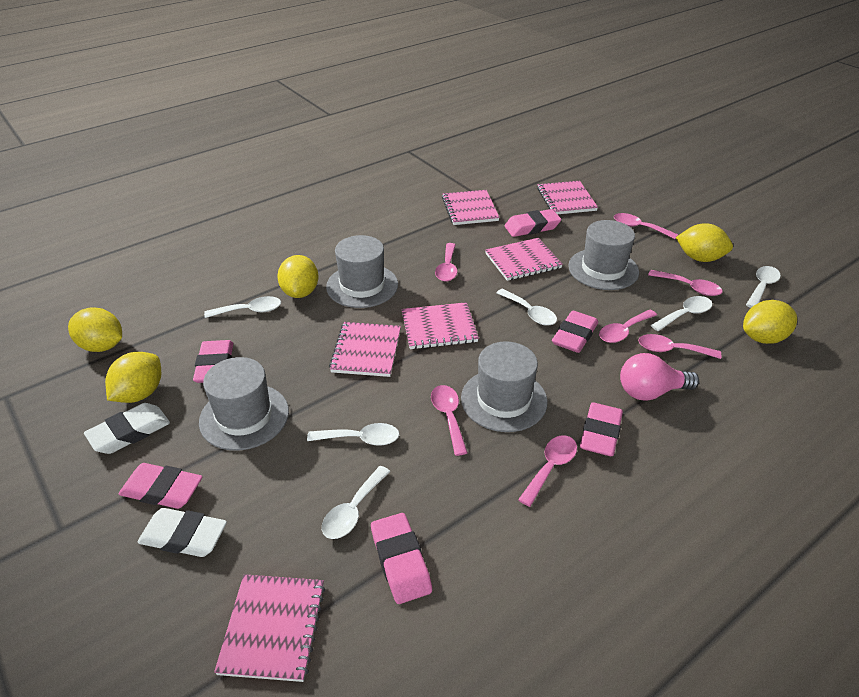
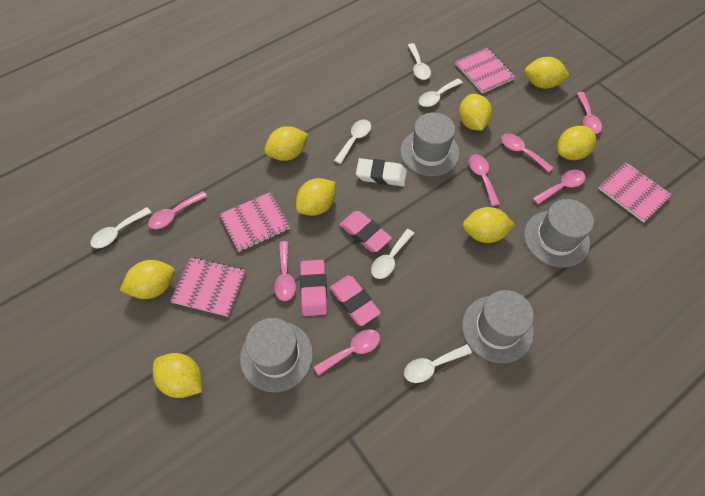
pink eraser: 6 -> 3
pink light bulb: 1 -> 0
pink notebook: 6 -> 4
white eraser: 2 -> 1
yellow lemon: 5 -> 8

